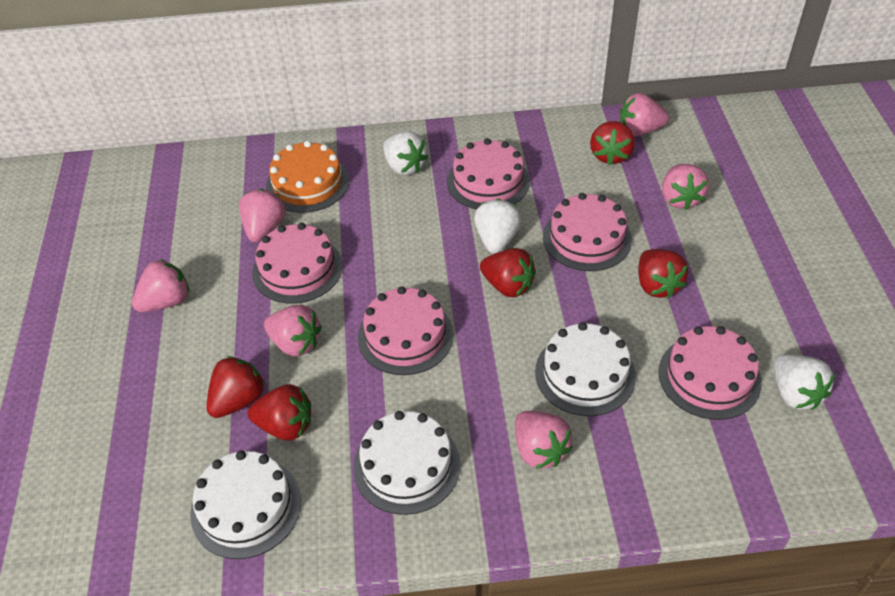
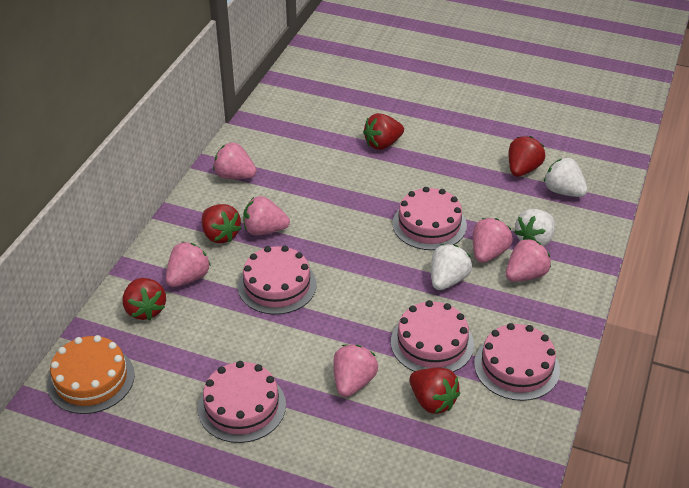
white cake: 3 -> 0

